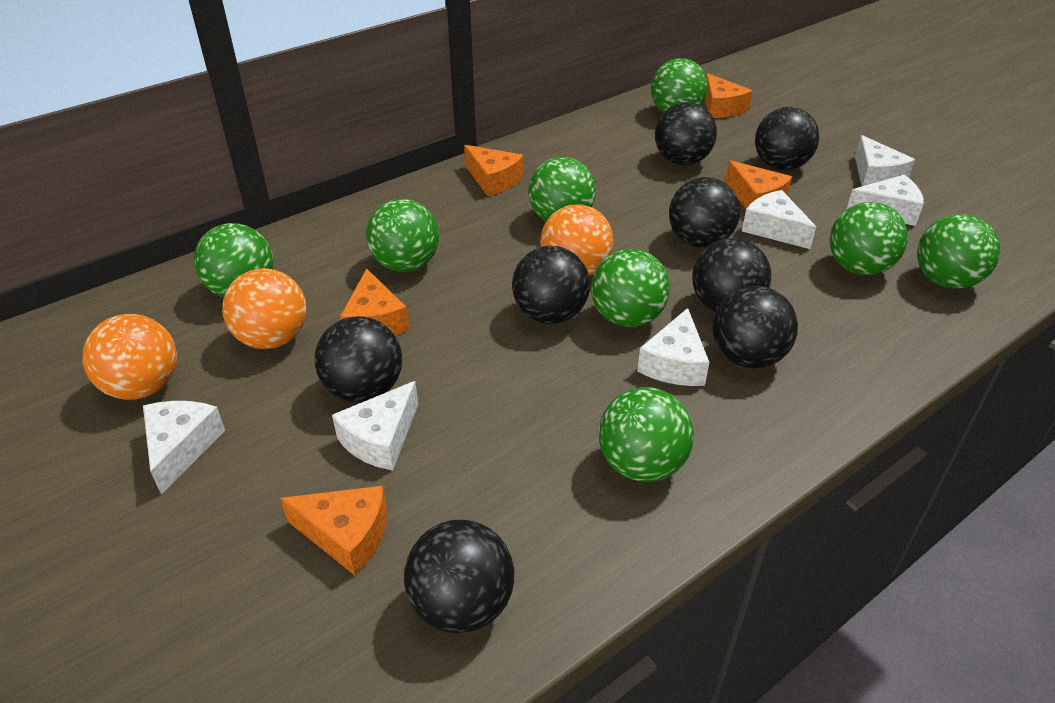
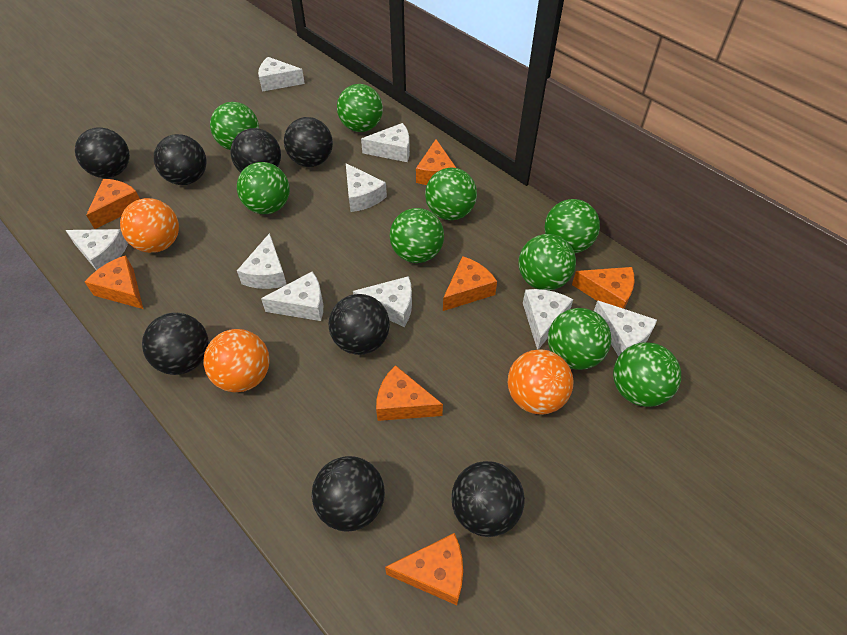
green ball: 8 -> 9
orange cheese: 5 -> 7
white cheese: 6 -> 9

